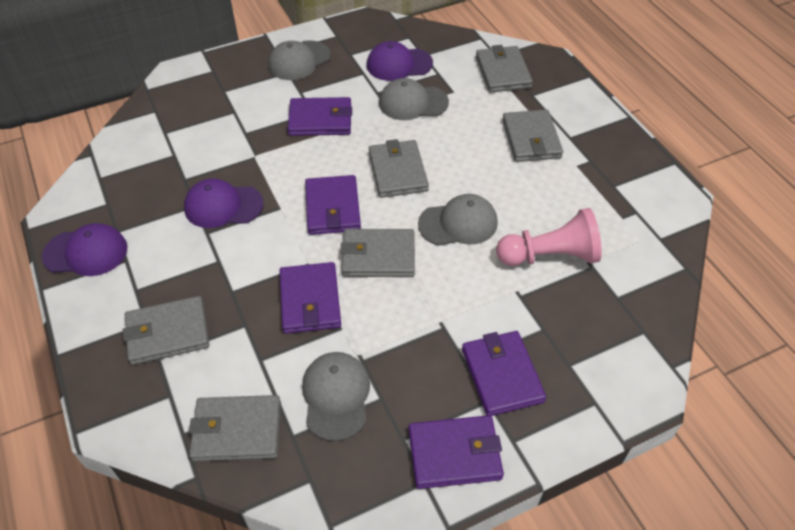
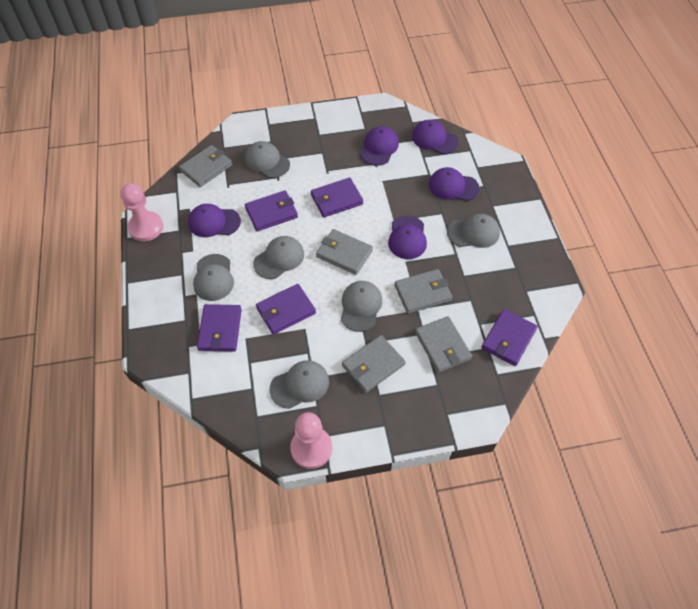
grey cap: 4 -> 6
grey wallet: 6 -> 5
pink pawn: 1 -> 2
purple cap: 3 -> 5

